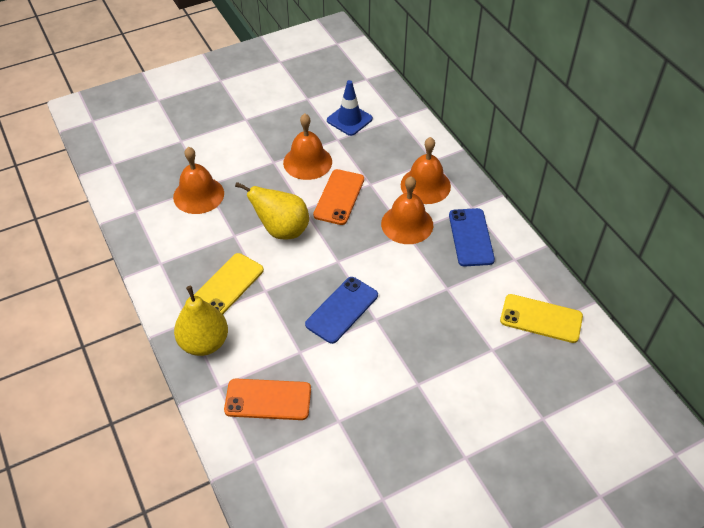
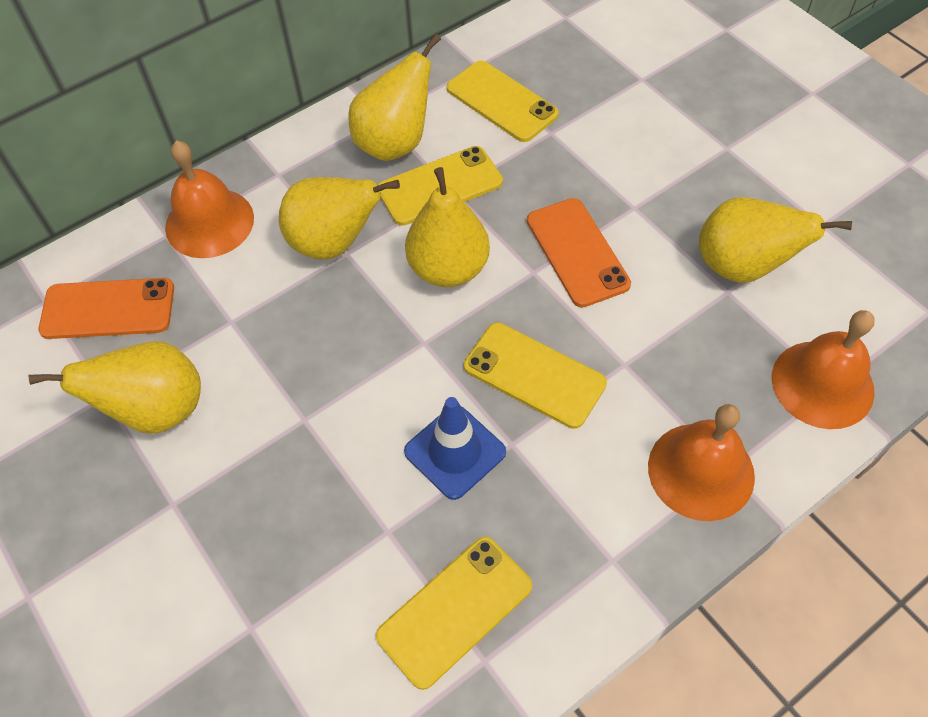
blue phone: 2 -> 0
orange bell: 4 -> 3
yellow pear: 2 -> 5
yellow phone: 2 -> 4

